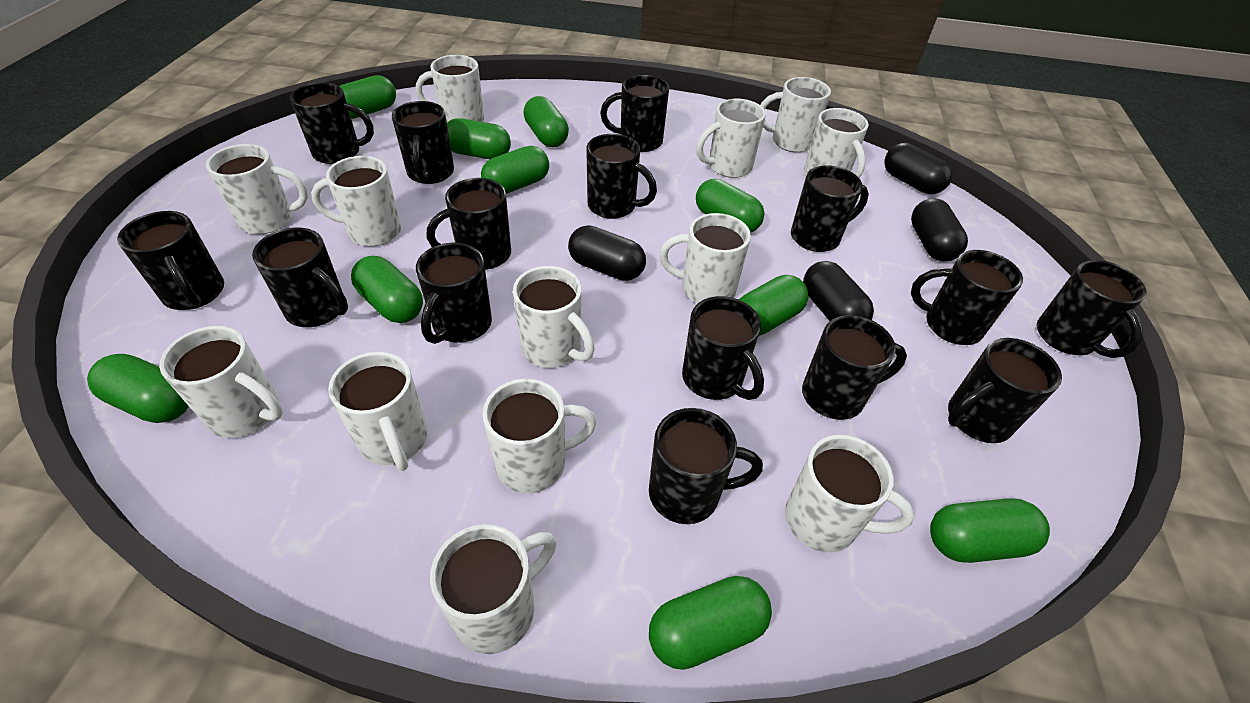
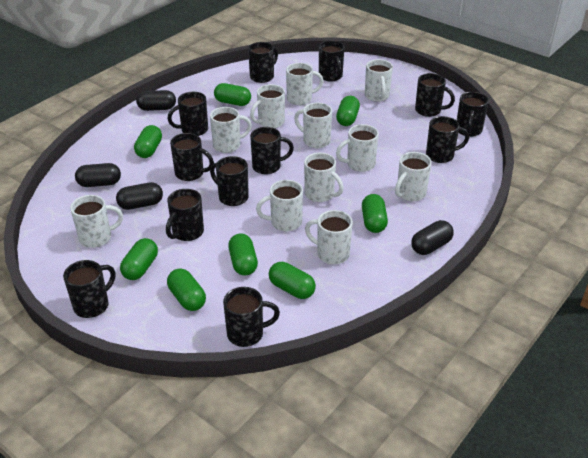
black mug: 15 -> 12
green capsule: 10 -> 8
white mug: 13 -> 11

